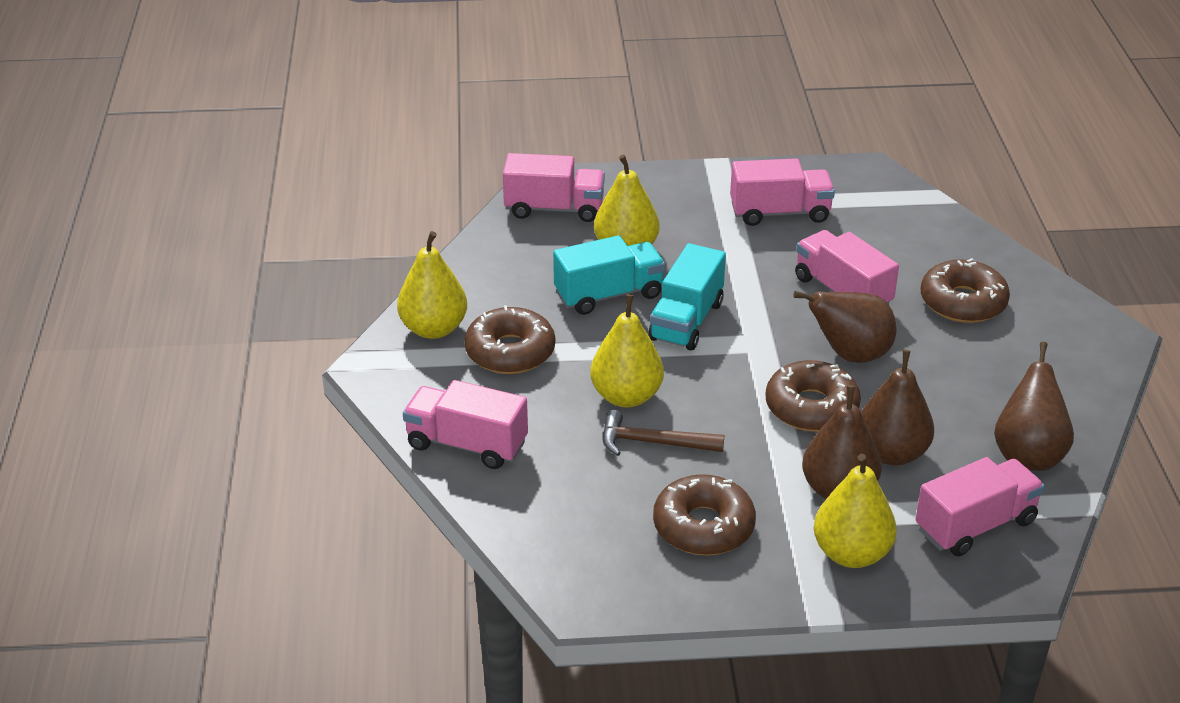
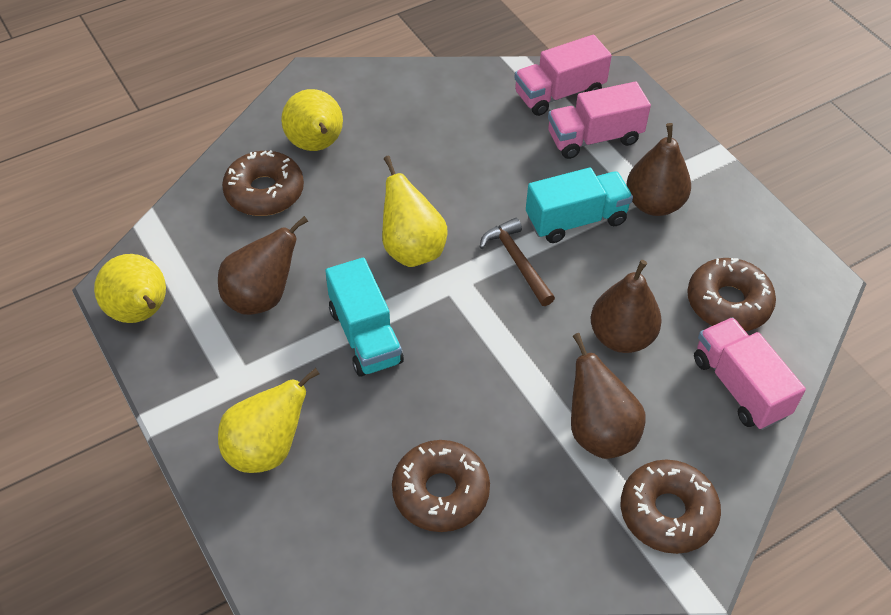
pink truck: 5 -> 3

